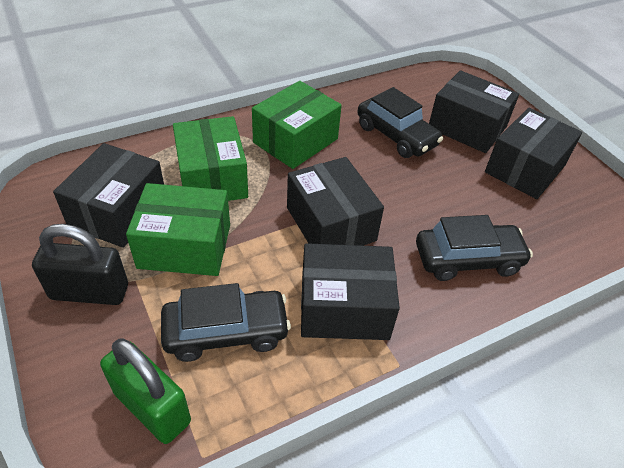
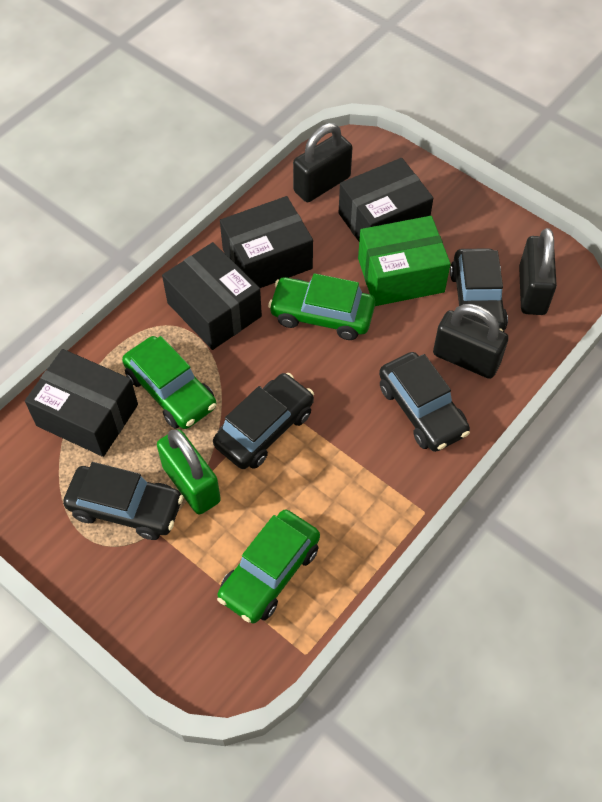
black box: 5 -> 4
black car: 3 -> 4
black padlock: 1 -> 3
green box: 3 -> 1
green car: 0 -> 3

